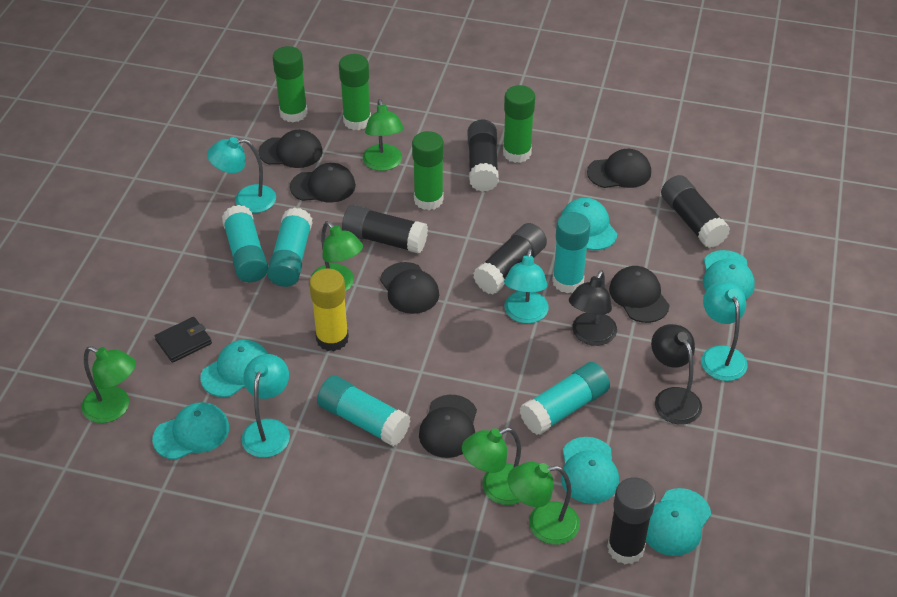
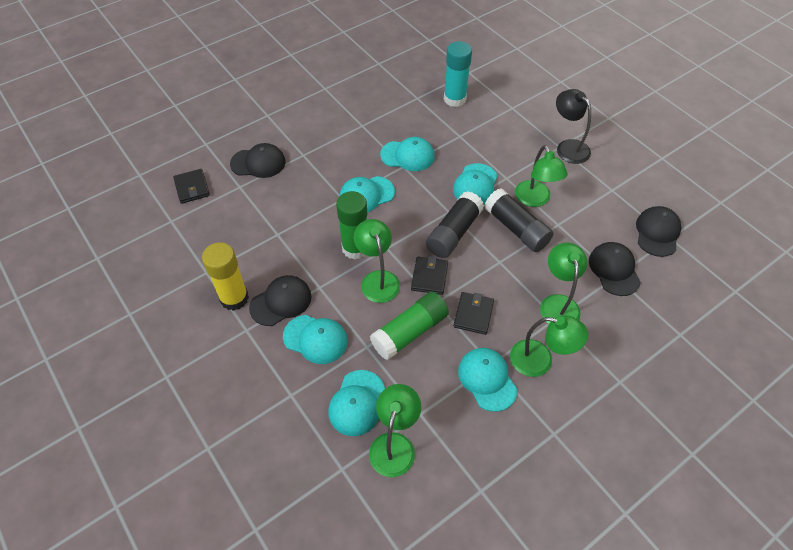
black cap: 6 -> 4
black glue stick: 5 -> 2
black lamp: 2 -> 1
black wallet: 1 -> 3
green glue stick: 4 -> 2
turquoise glue stick: 5 -> 1
turquoise lamp: 4 -> 0

